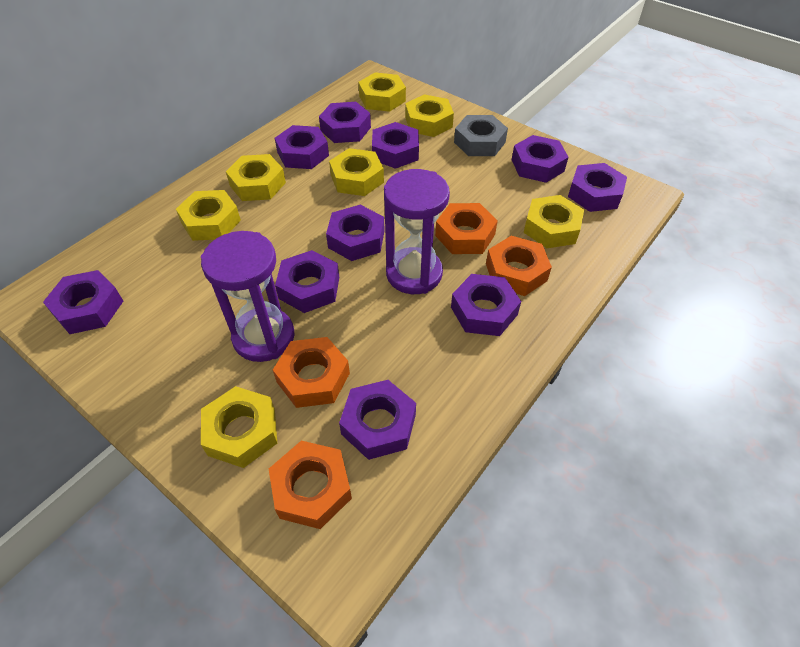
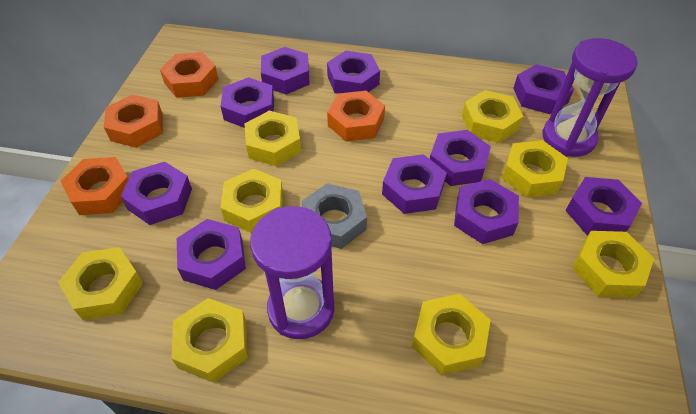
yellow nut: 7 -> 8

